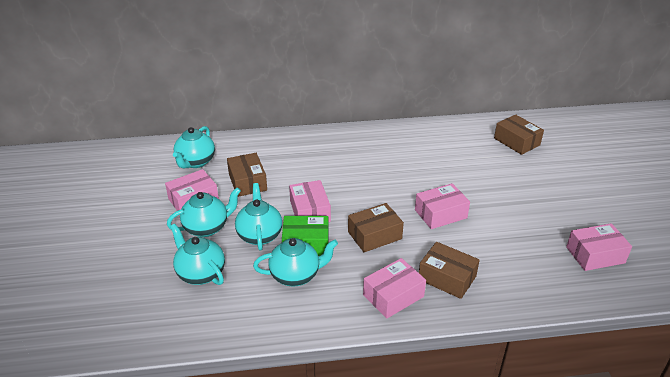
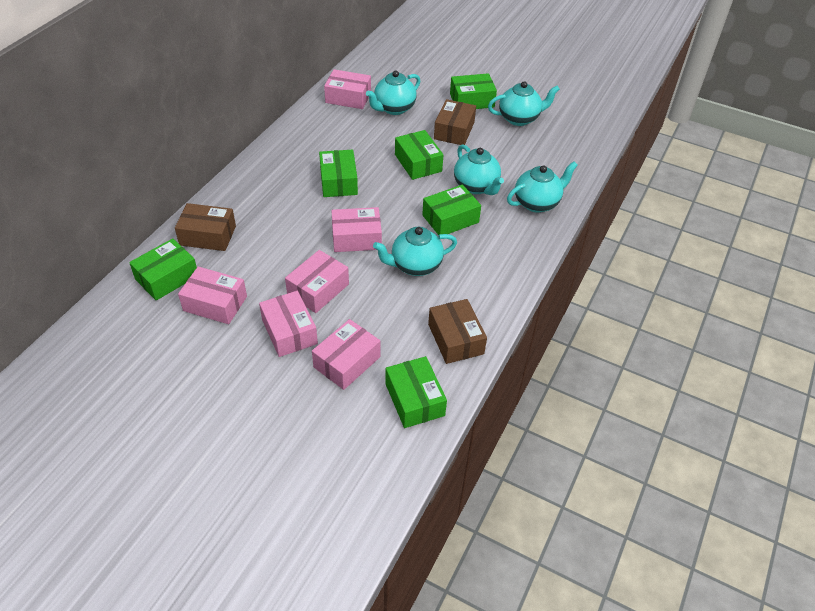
brown box: 4 -> 3
green box: 1 -> 6
pink box: 5 -> 6

